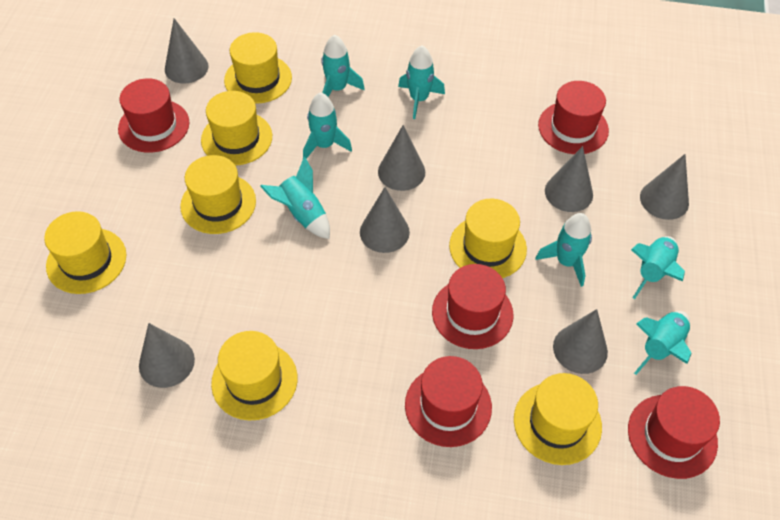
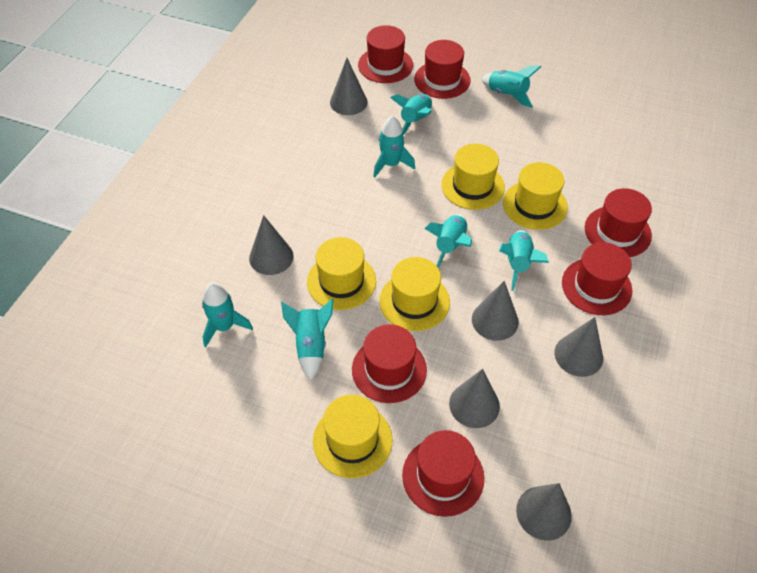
grey cone: 7 -> 6
red hat: 5 -> 6
yellow hat: 7 -> 5

